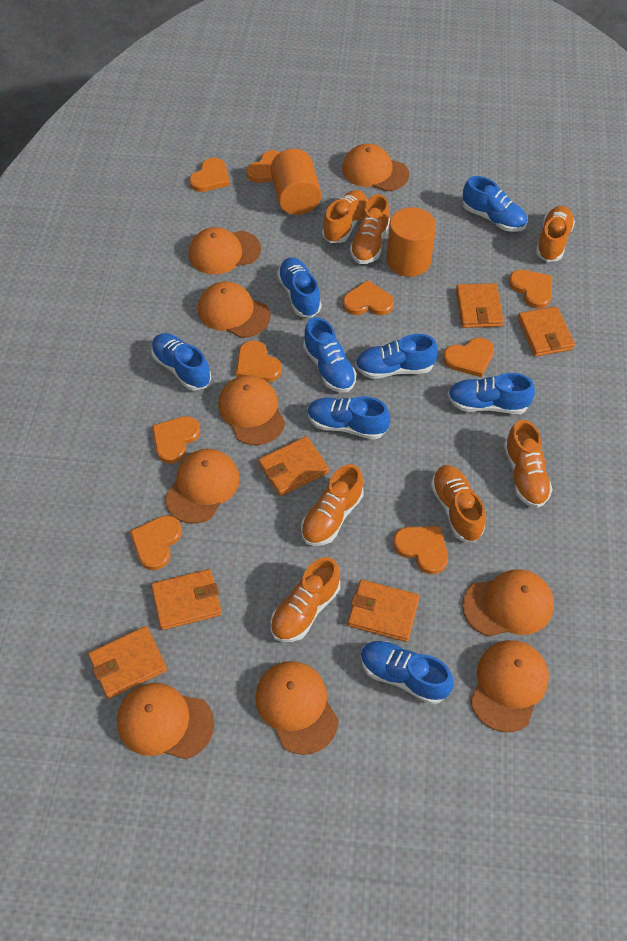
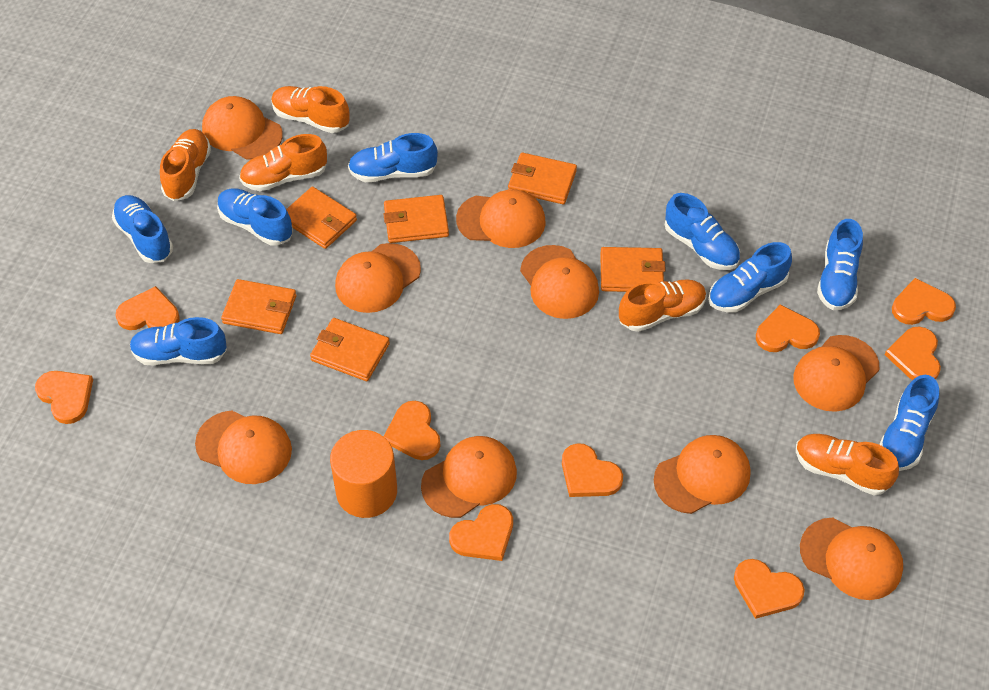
orange cylinder: 2 -> 1
orange shoe: 7 -> 5

